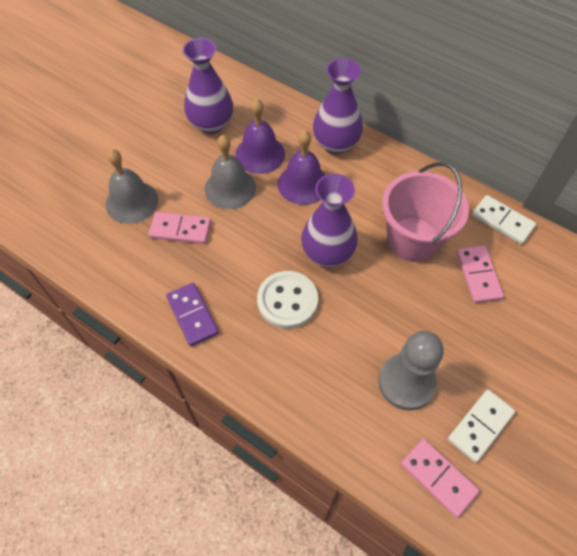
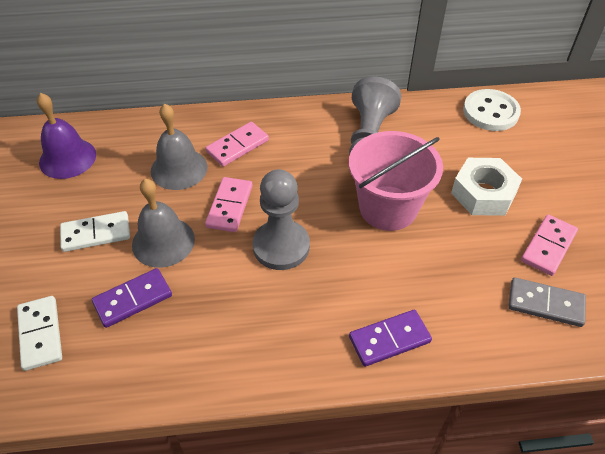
grey domino: 0 -> 1
grey pawn: 1 -> 2
purple bell: 2 -> 1
purple domino: 1 -> 2
purple vase: 3 -> 0
white nut: 0 -> 1

